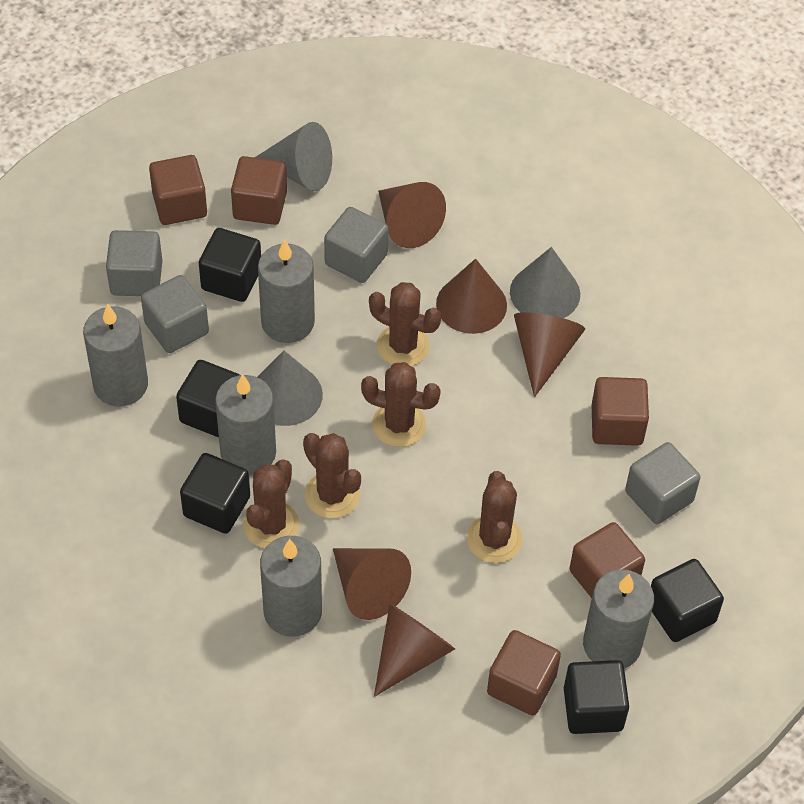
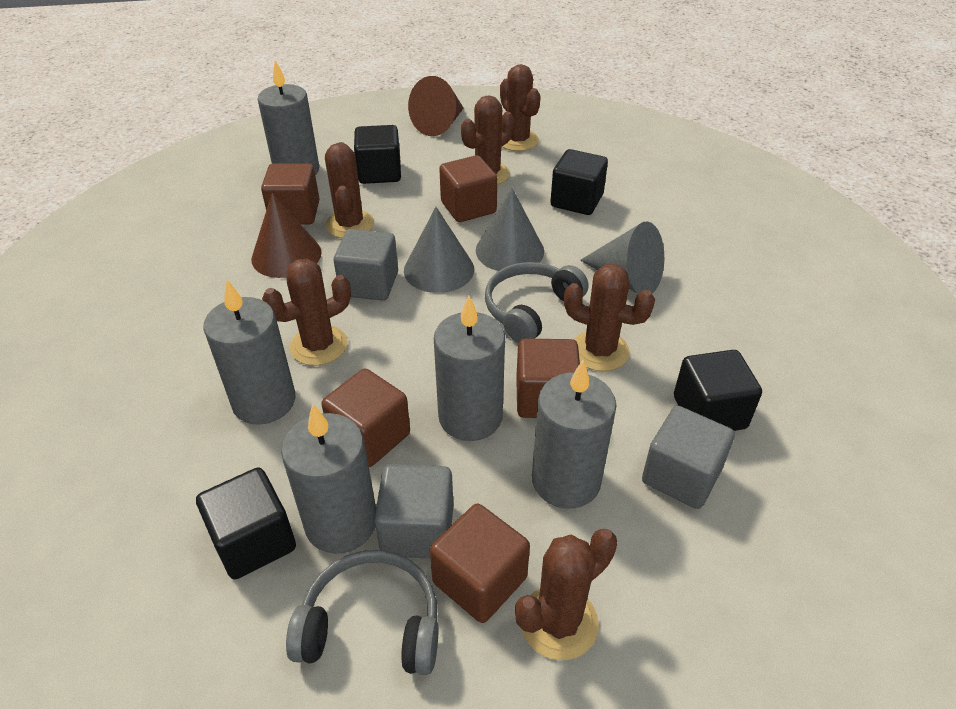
black cube: 5 -> 4
brown cactus: 5 -> 6
brown cone: 5 -> 2
grey cube: 4 -> 3
grey headphones: 0 -> 2

